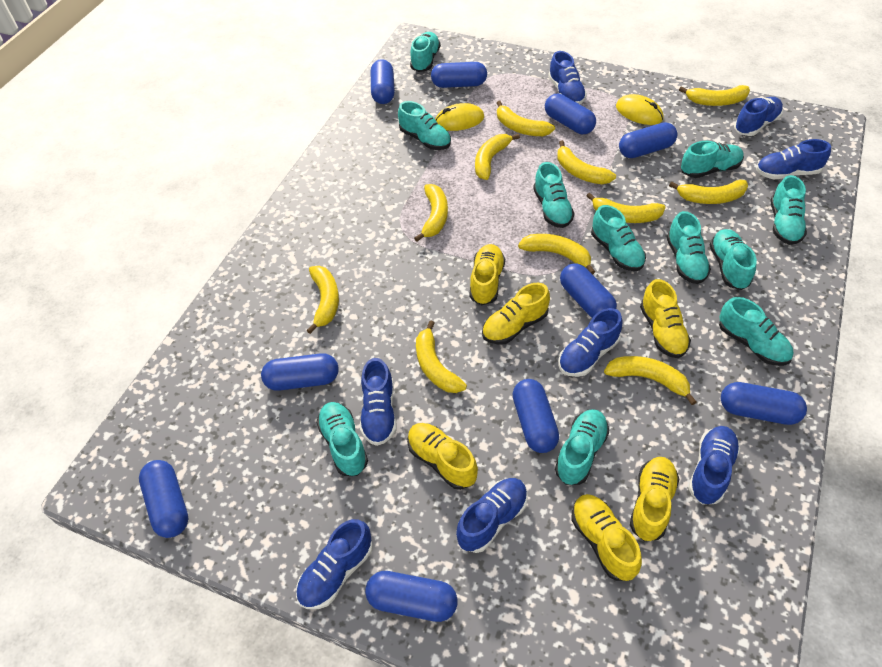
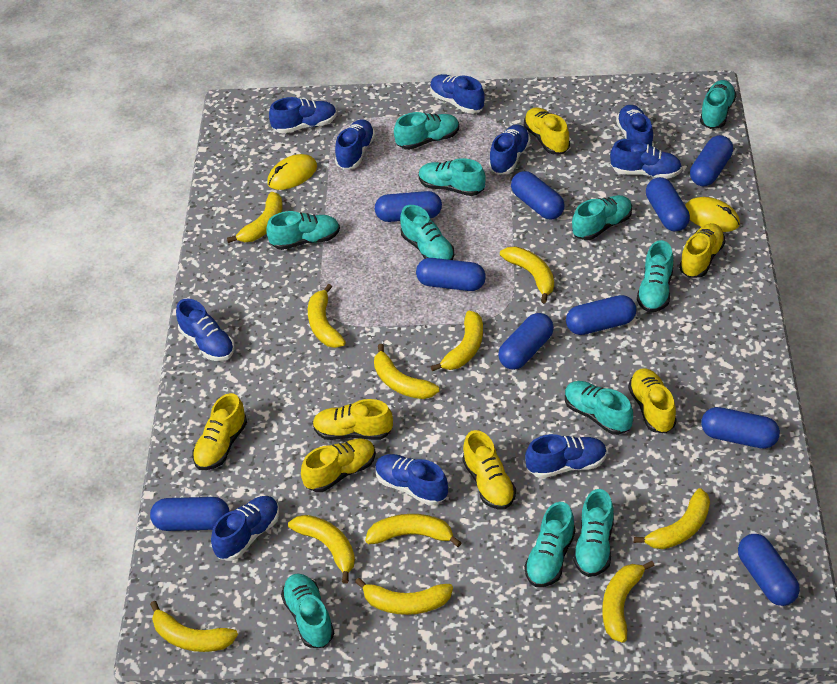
blue shoe: 8 -> 10
yellow shoe: 6 -> 7

